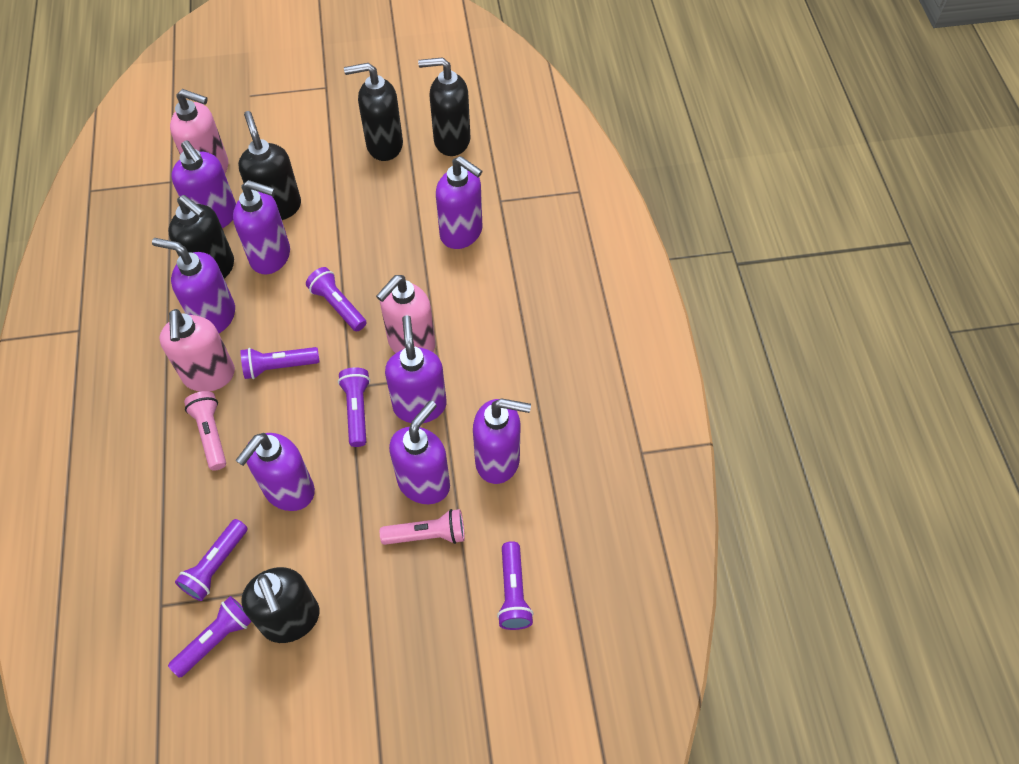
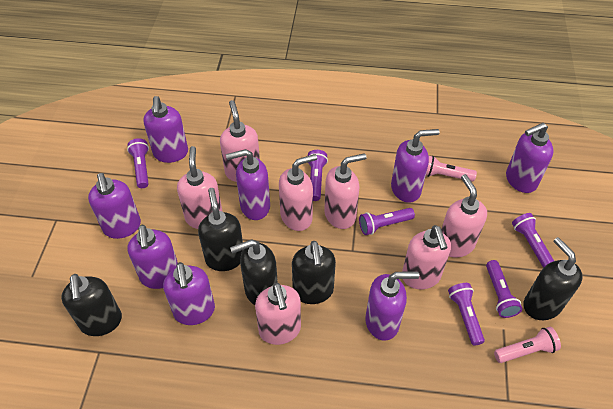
pink soap dispenser: 3 -> 7

